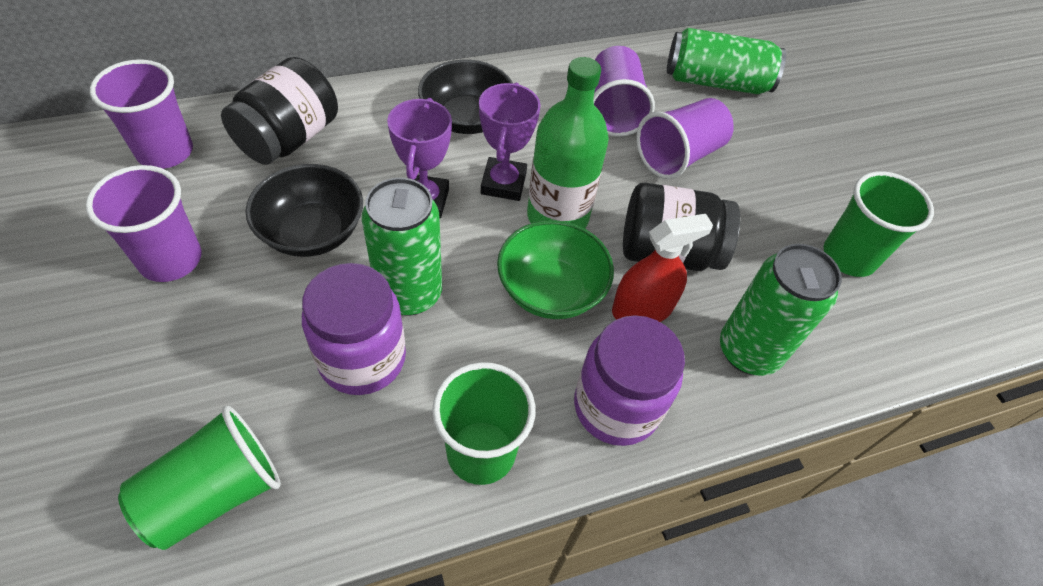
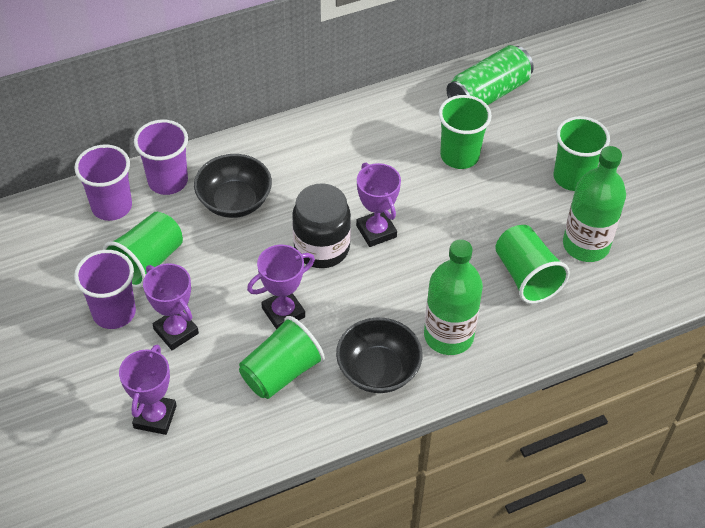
black jar: 2 -> 1
green bottle: 1 -> 2
green bowl: 1 -> 0
green can: 3 -> 1
green cup: 3 -> 5
purple cup: 4 -> 3
purple jar: 2 -> 0
purple trophy: 2 -> 4
red spray bottle: 1 -> 0

